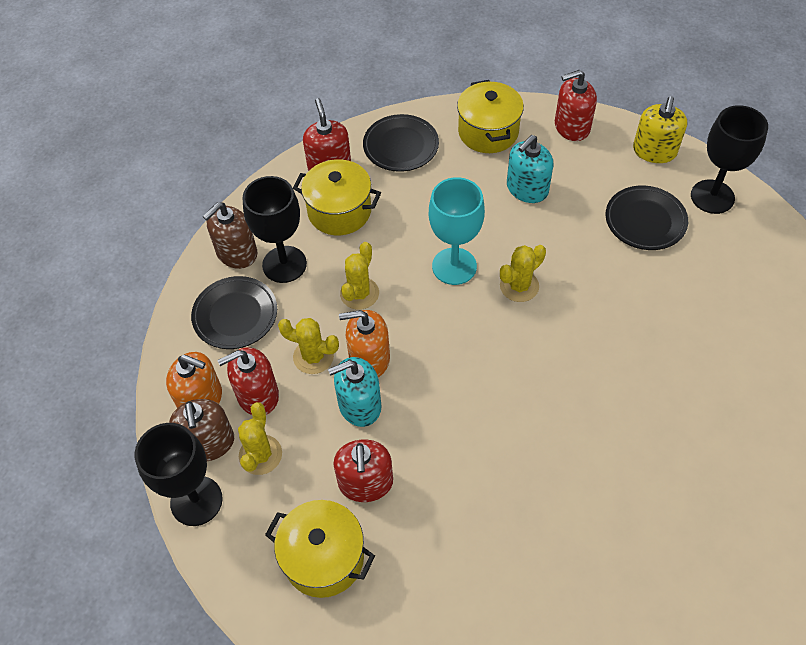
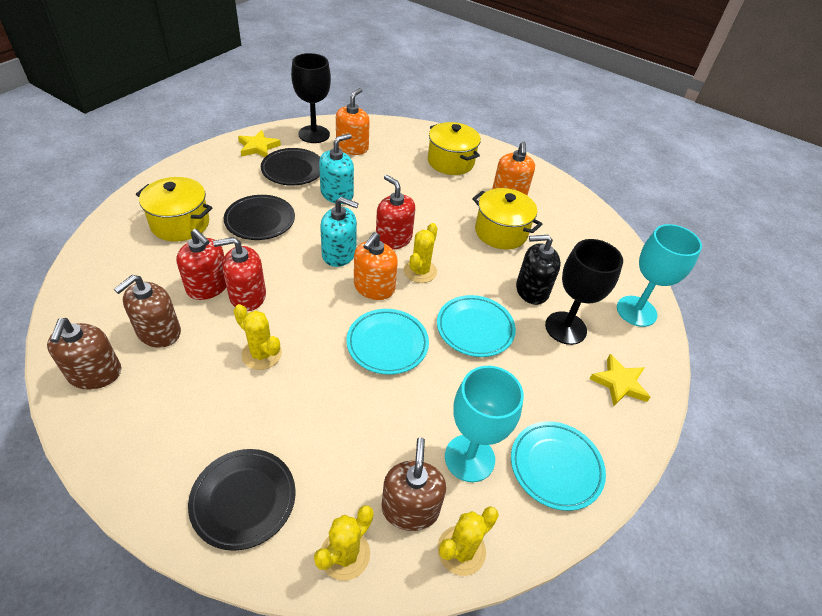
black goblet: 3 -> 2
black soap dispenser: 0 -> 1
brown soap dispenser: 2 -> 3
orange soap dispenser: 2 -> 3
red soap dispenser: 4 -> 3
turquoise goblet: 1 -> 2
turquoise plate: 0 -> 3
yellow soap dispenser: 1 -> 0
yellow star: 0 -> 2

